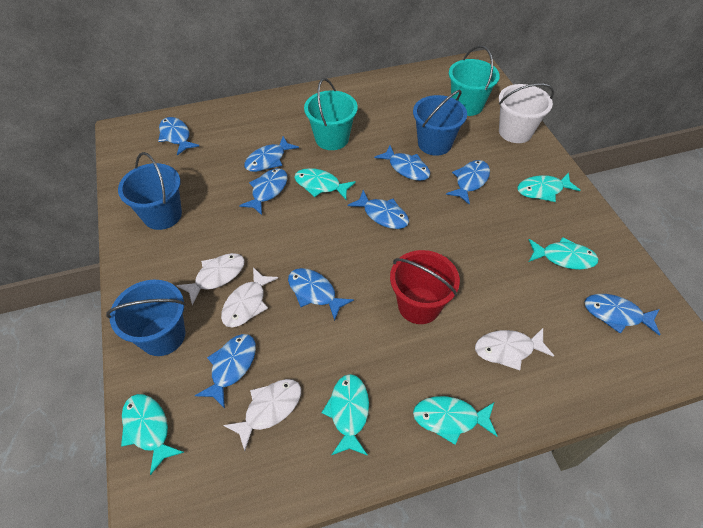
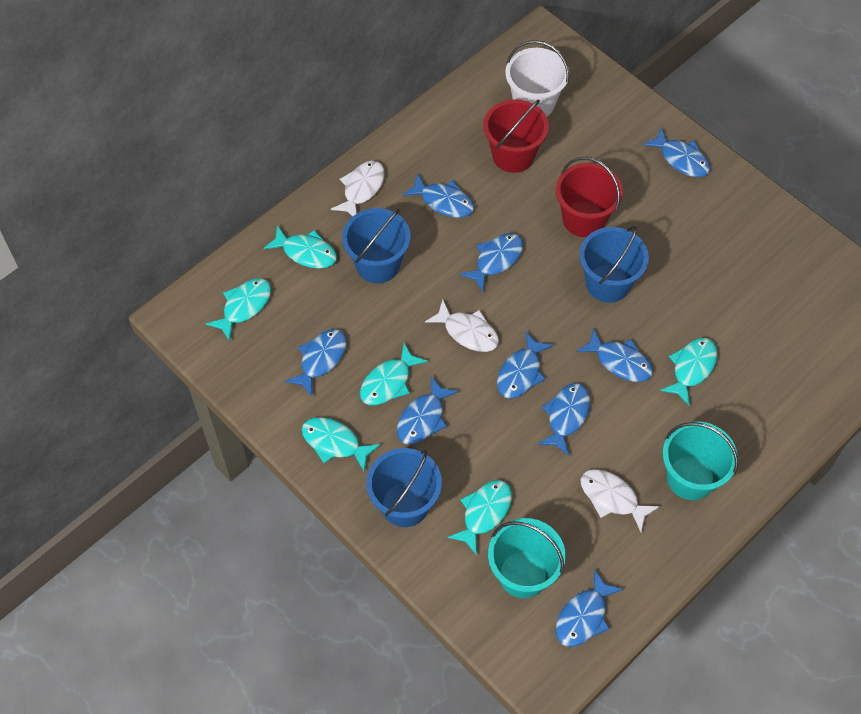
red bucket: 1 -> 2
white fish: 4 -> 3

